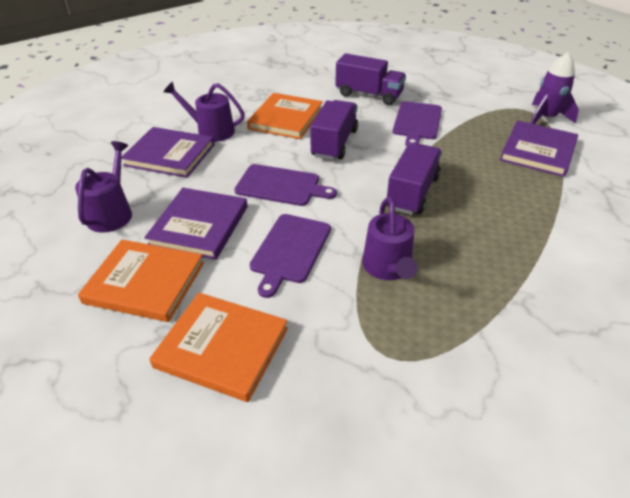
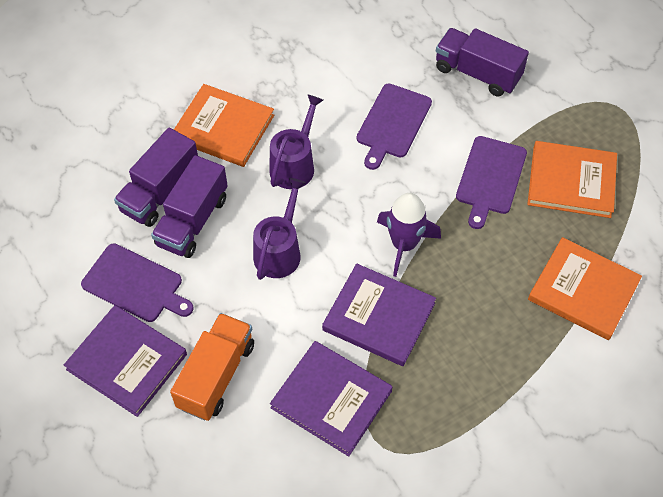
orange truck: 0 -> 1
purple watering can: 3 -> 2

